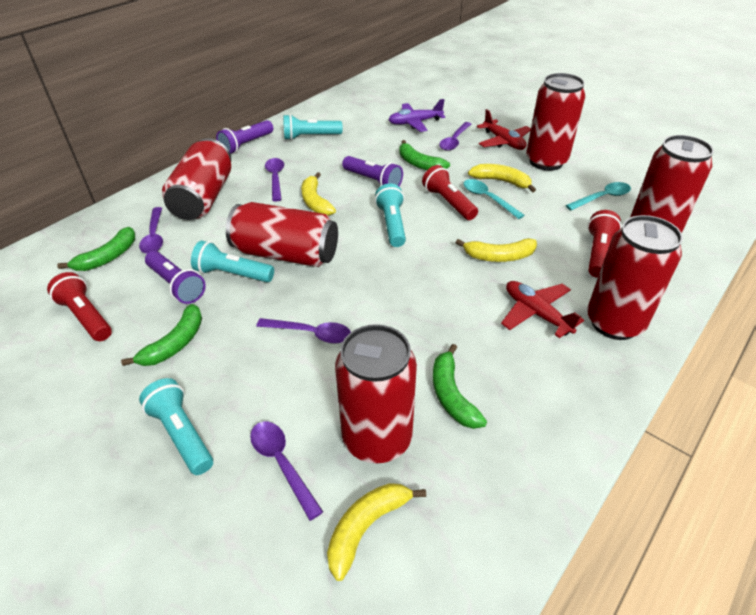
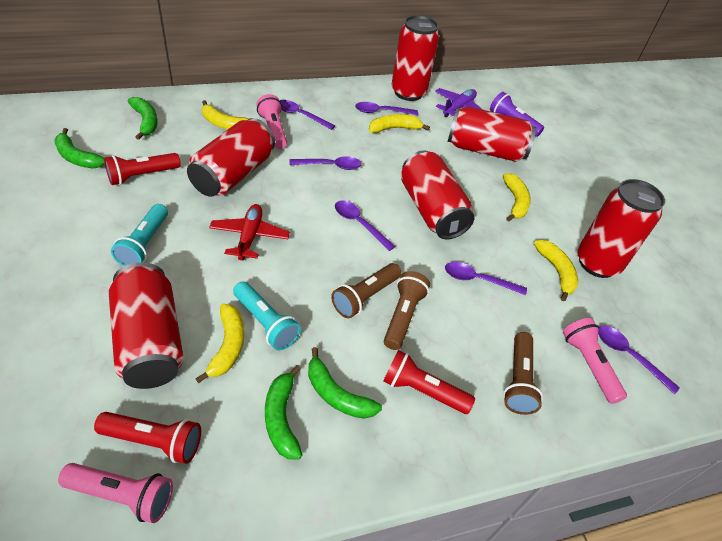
brown flashlight: 0 -> 3
pink flashlight: 0 -> 3
purple flashlight: 3 -> 1
purple spoon: 5 -> 6
red plane: 2 -> 1
turquoise flashlight: 4 -> 2
turquoise spoon: 2 -> 0
yellow banana: 4 -> 5

